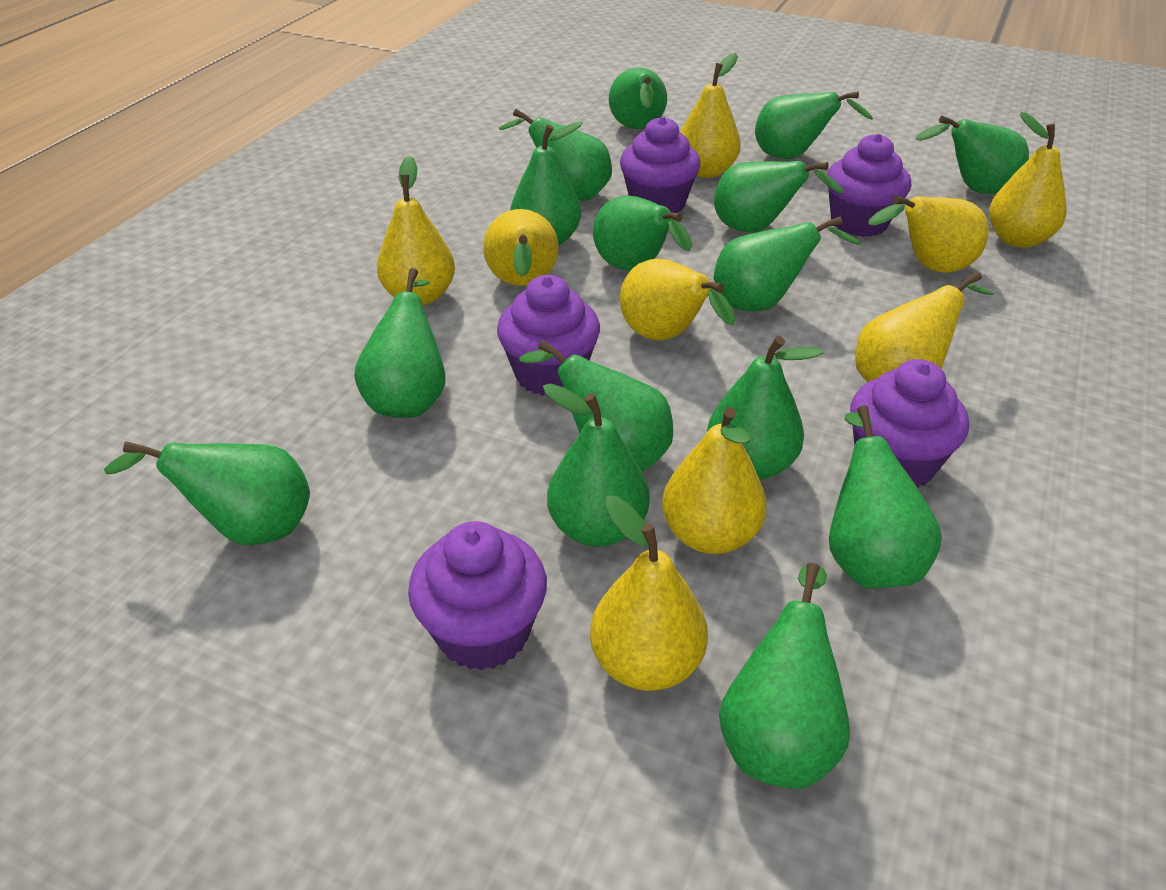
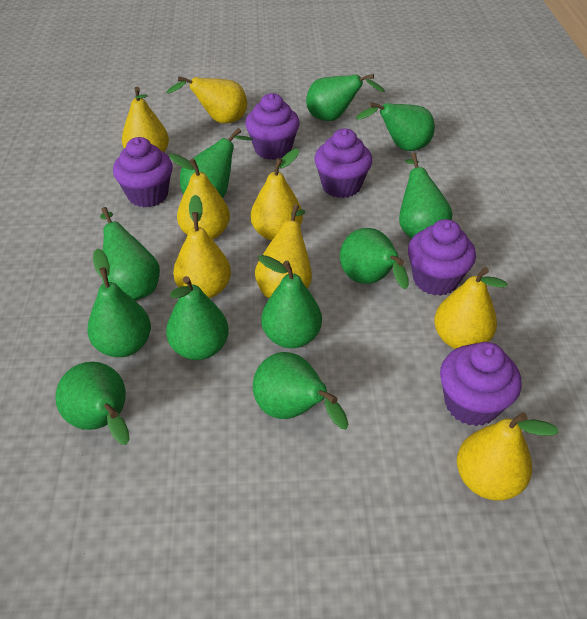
green pear: 15 -> 11
yellow pear: 9 -> 8

